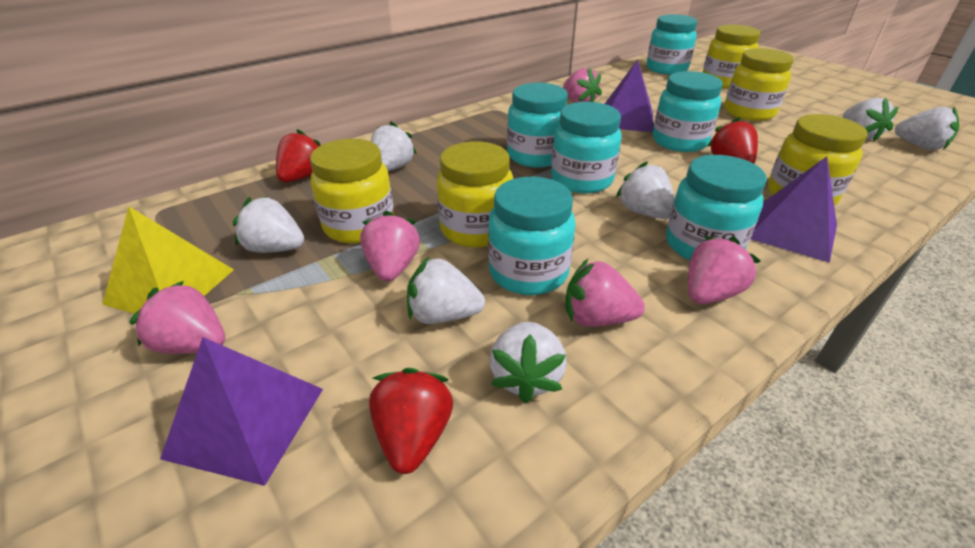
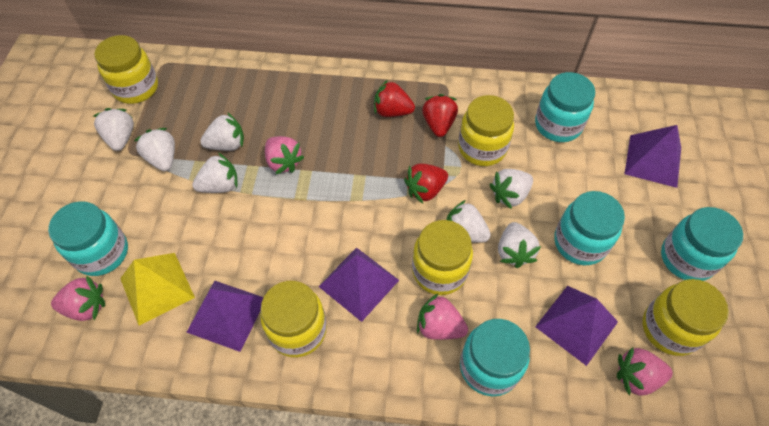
pink strawberry: 5 -> 4
purple pyramid: 3 -> 4
turquoise jar: 6 -> 5

